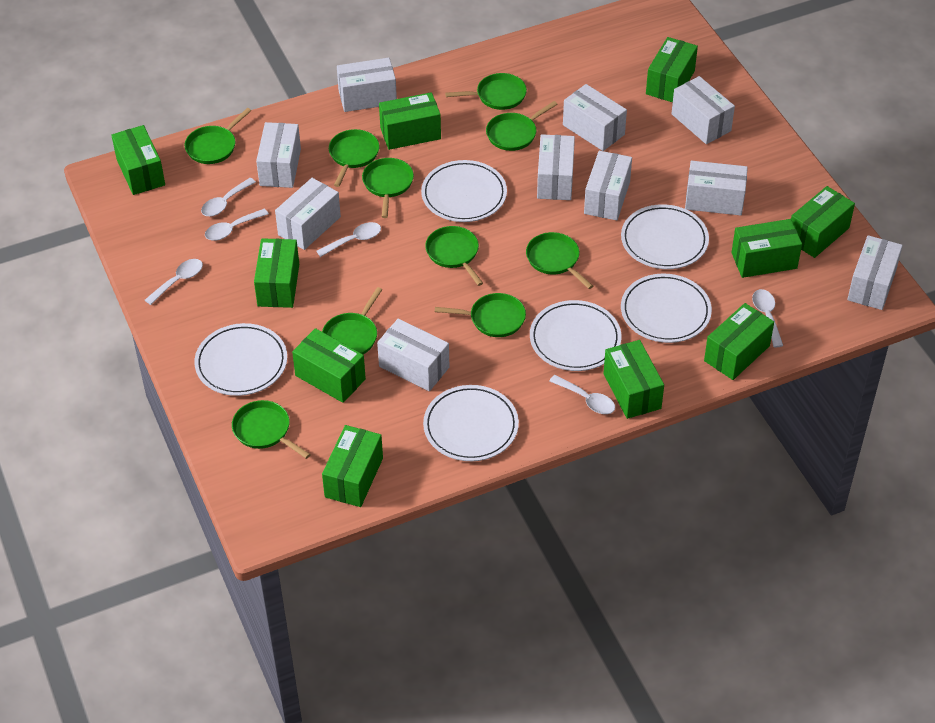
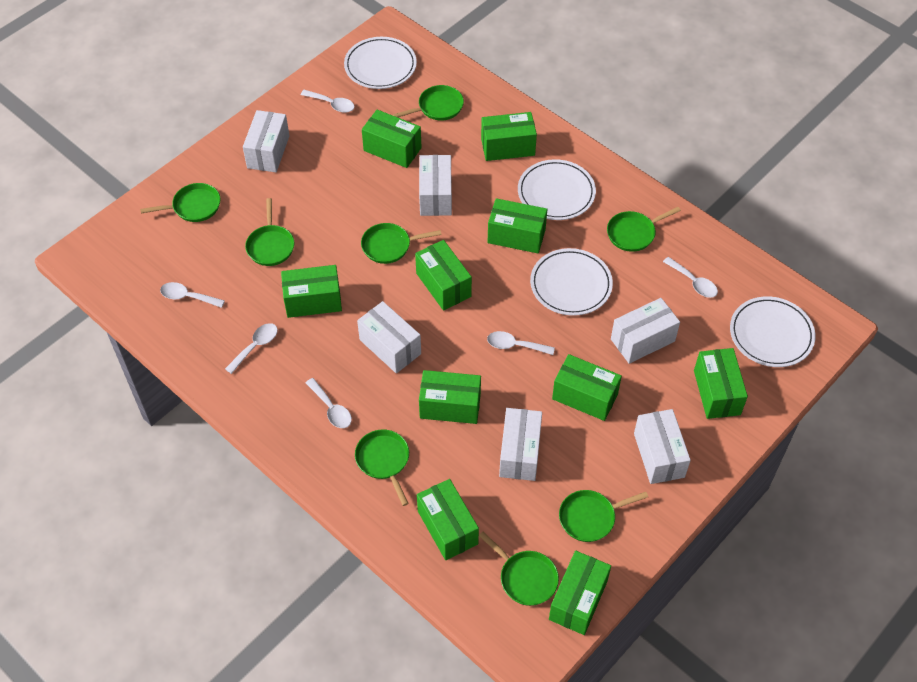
green pan: 10 -> 8
white box: 10 -> 6
white plate: 6 -> 4

